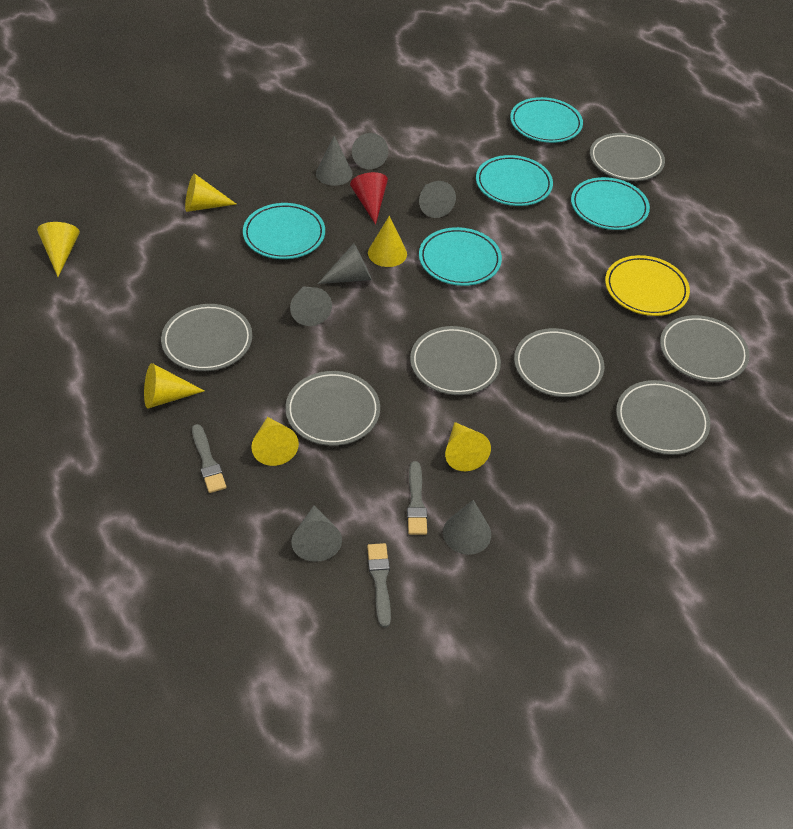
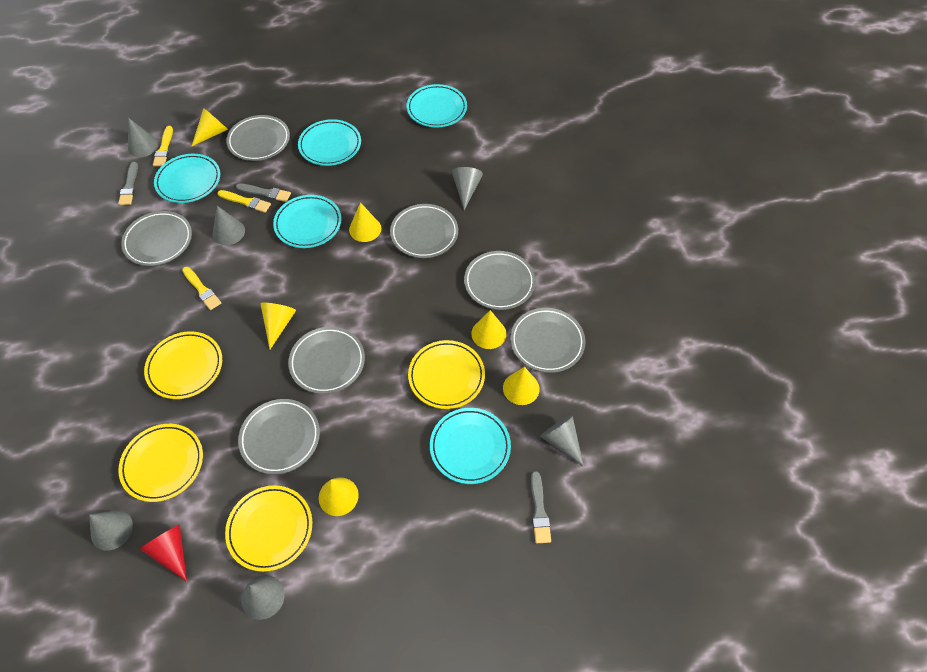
grey cone: 7 -> 6
yellow brush: 0 -> 3
yellow plate: 1 -> 4

